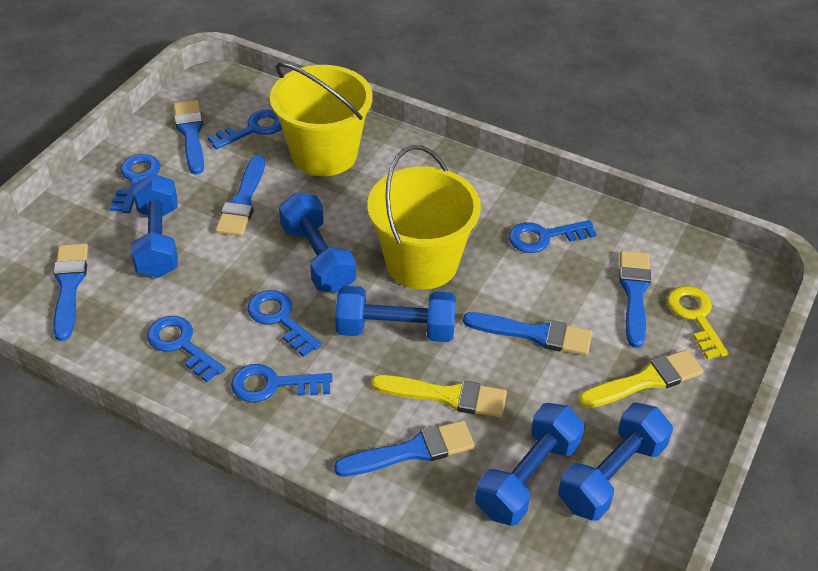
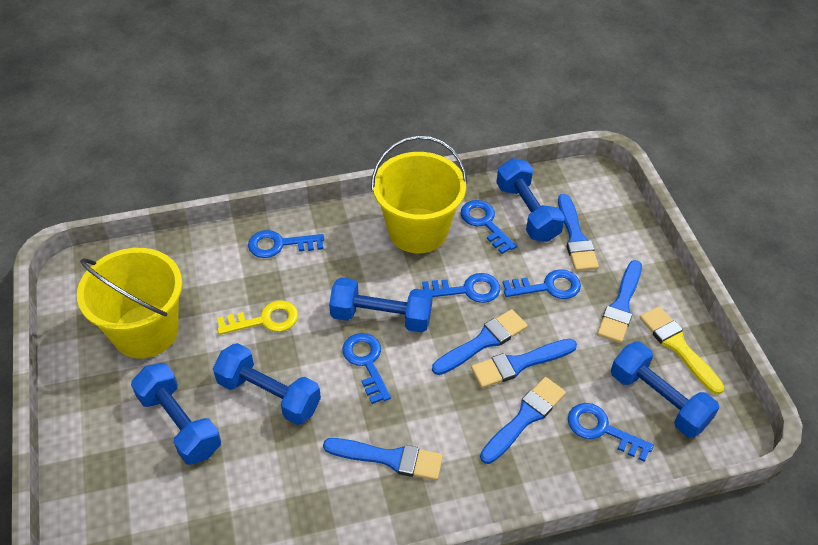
yellow brush: 2 -> 1

